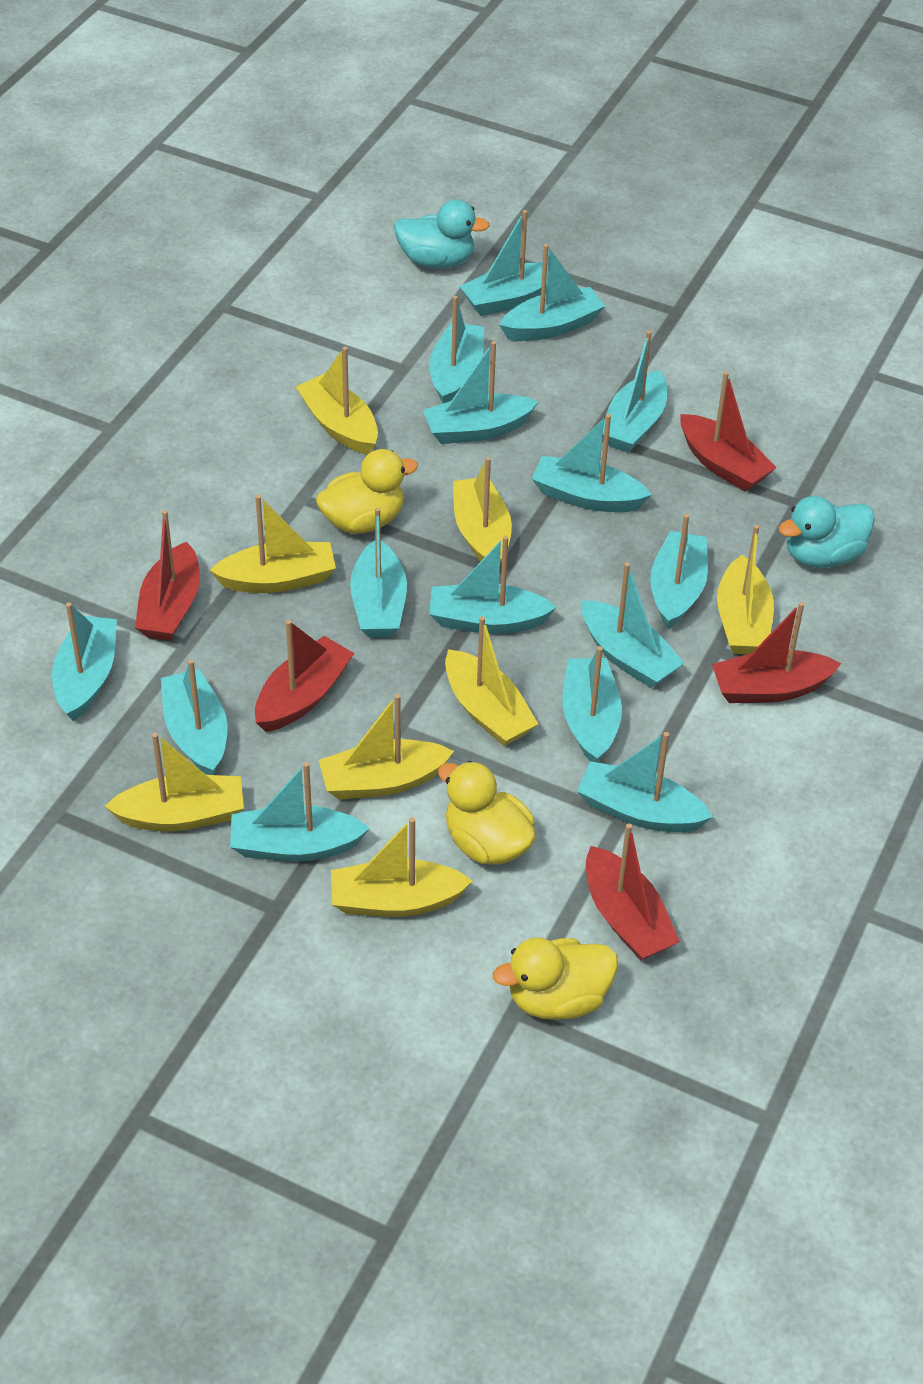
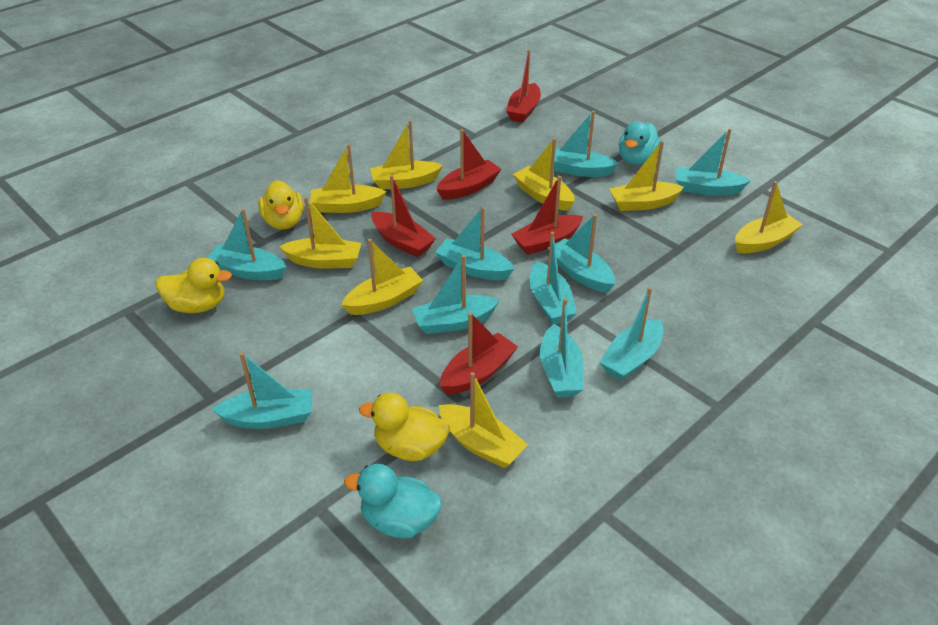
turquoise boat: 15 -> 10

